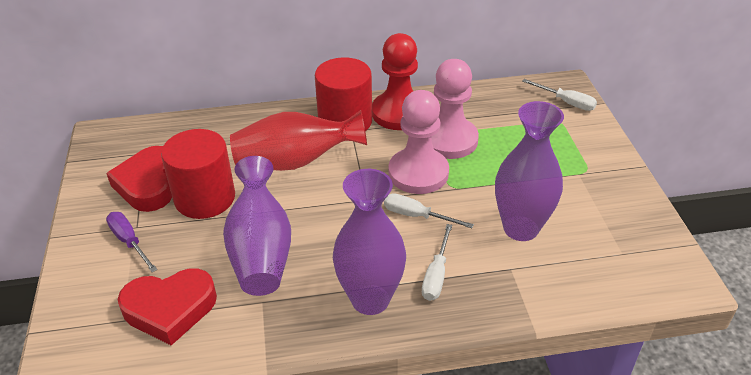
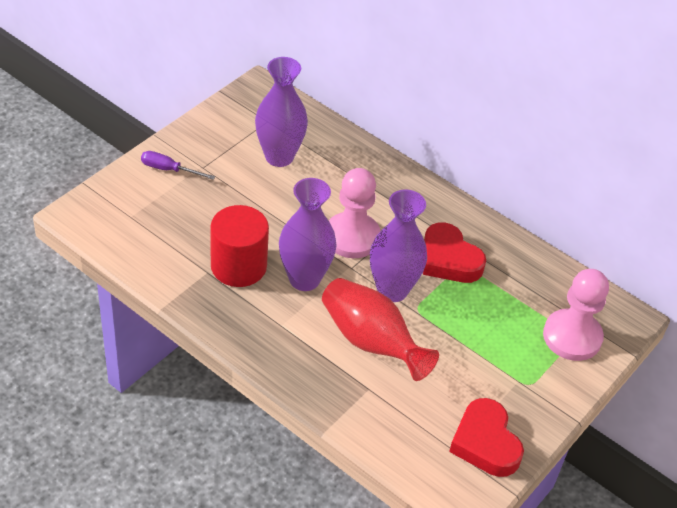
red cylinder: 2 -> 1
red pawn: 1 -> 0
white screwdriver: 3 -> 0

